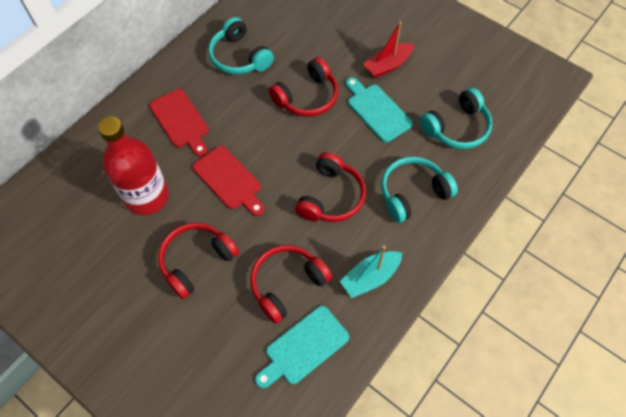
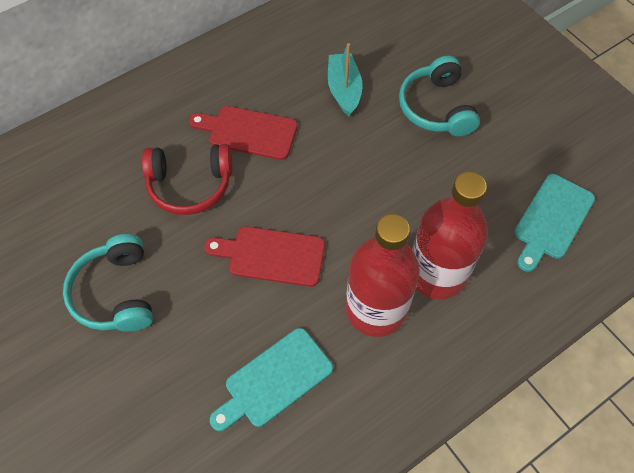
red boat: 1 -> 0
red bottle: 1 -> 2
red headphones: 4 -> 1
turquoise headphones: 3 -> 2

